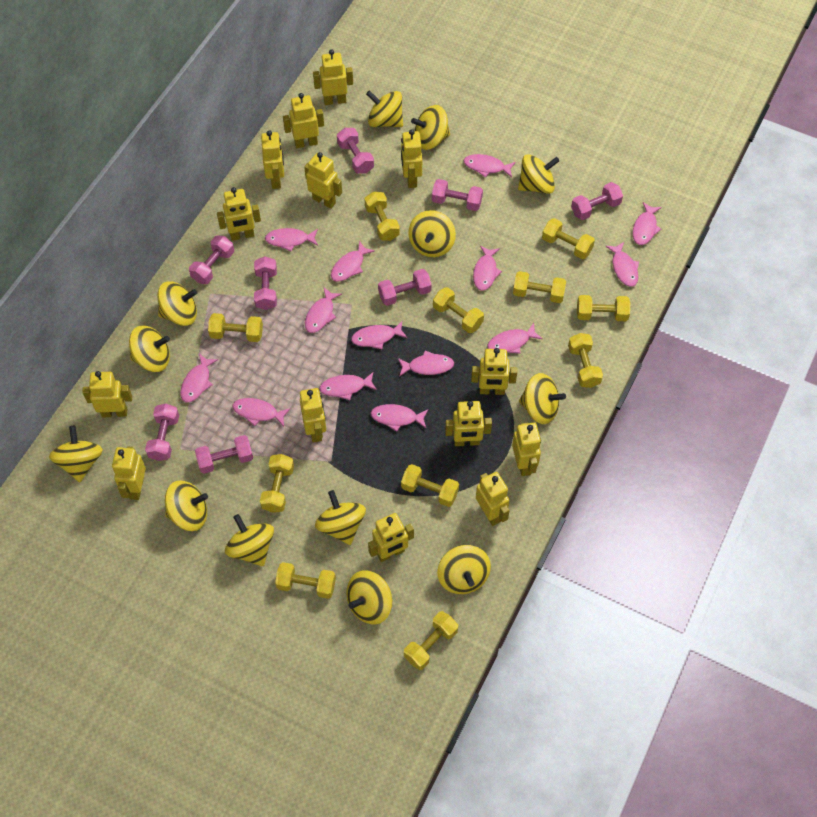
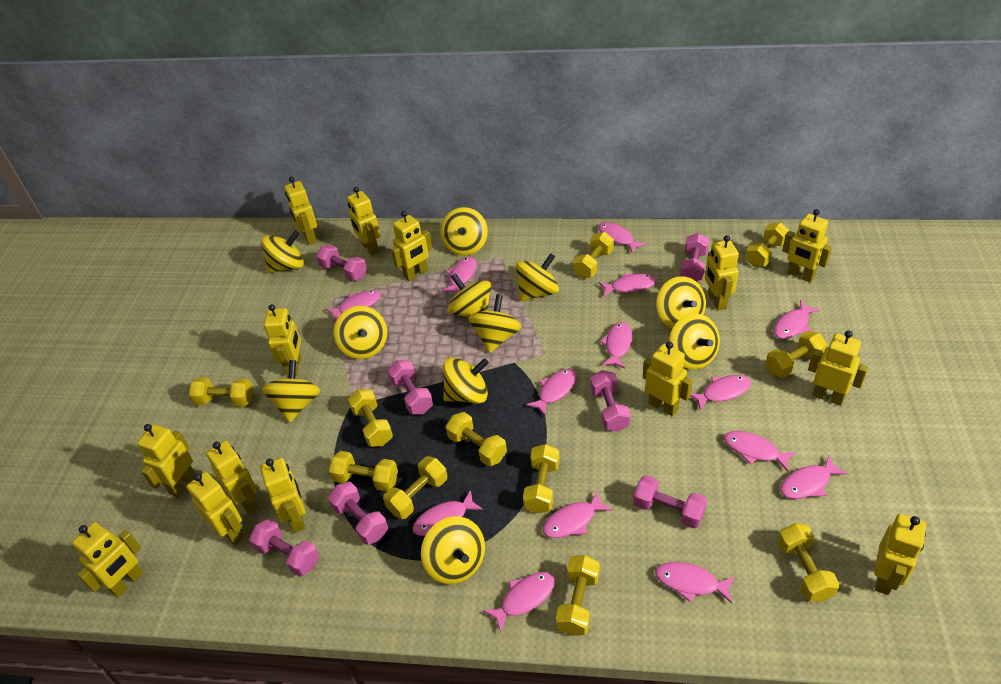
pink dumbbell: 8 -> 7
yellow spinning top: 13 -> 11

